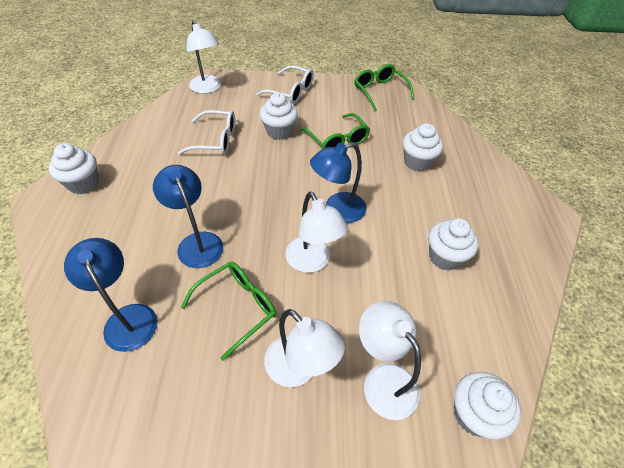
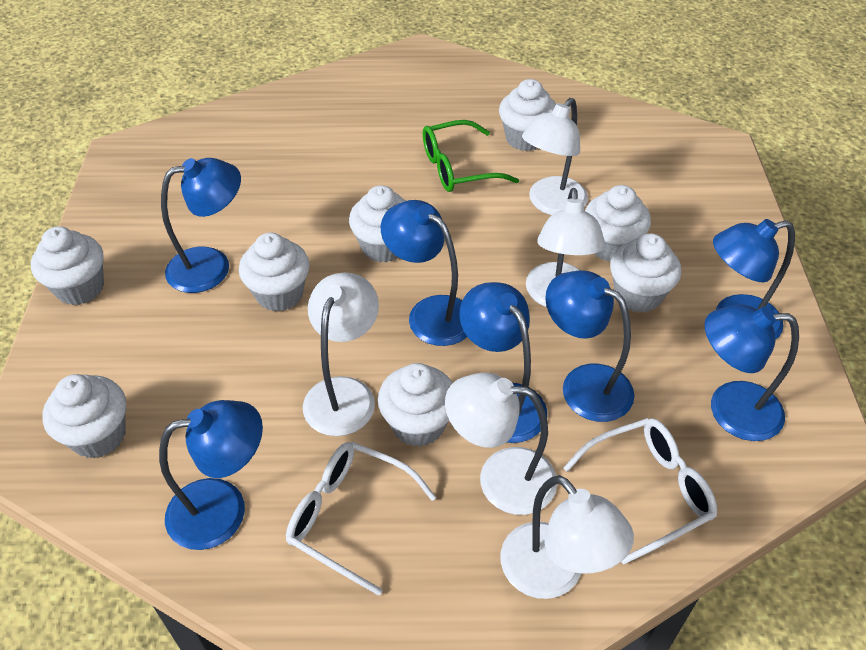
blue lamp: 3 -> 7
green glasses: 3 -> 1
white cupcake: 5 -> 8
white lamp: 4 -> 5

